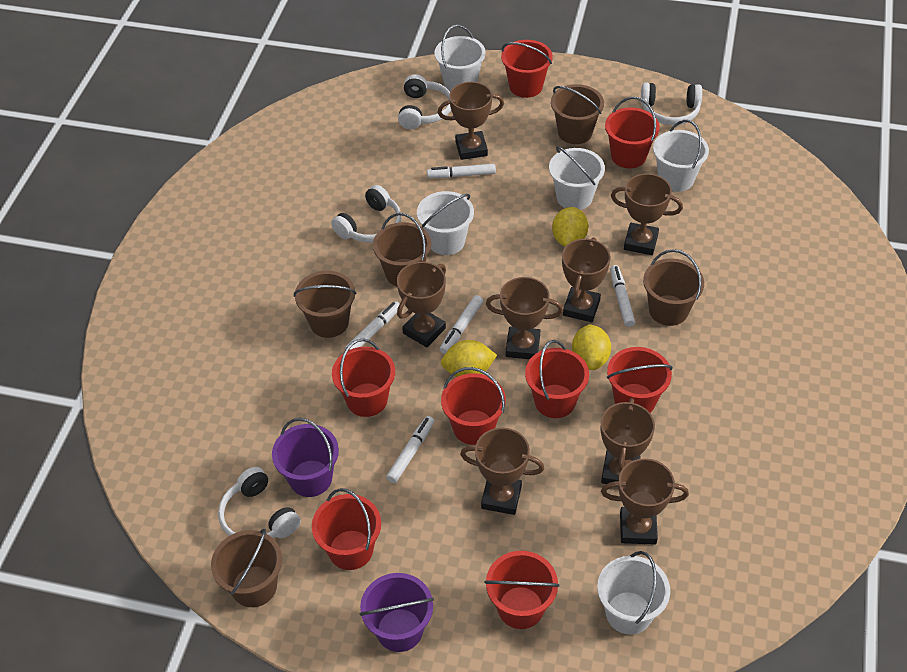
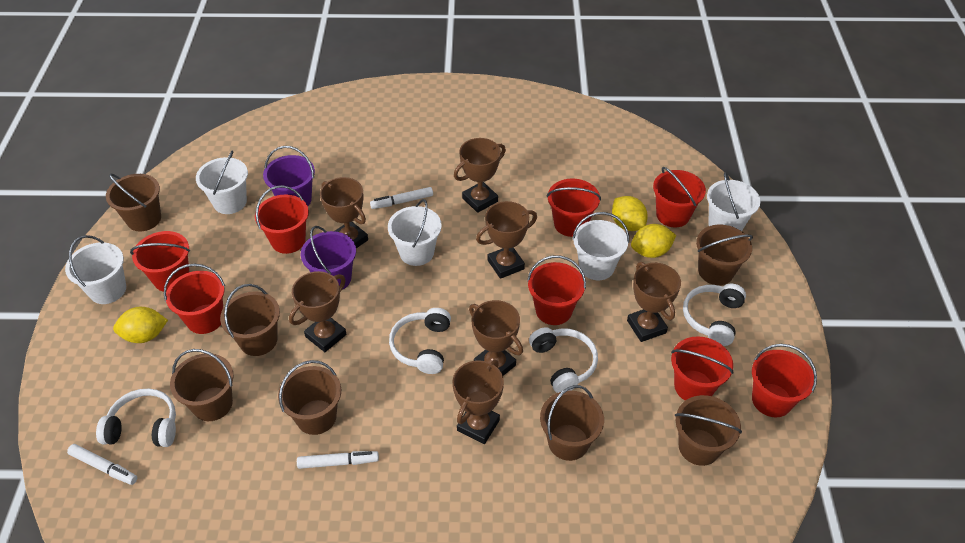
brown bucket: 5 -> 7
brown trophy: 8 -> 7
white marker: 5 -> 3

